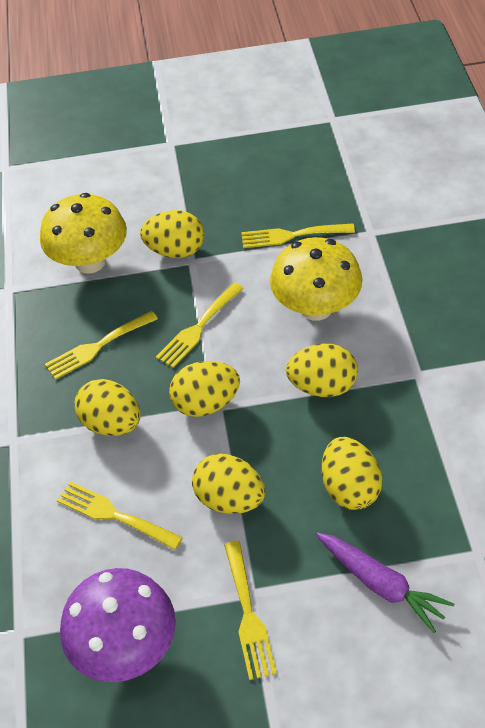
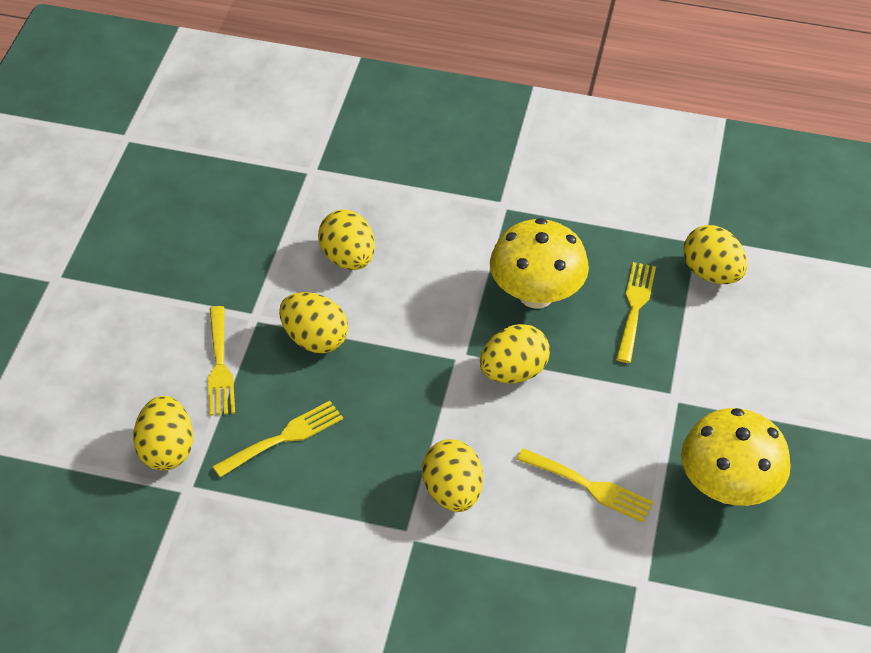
purple carrot: 1 -> 0
purple mushroom: 1 -> 0
yellow fork: 5 -> 4

